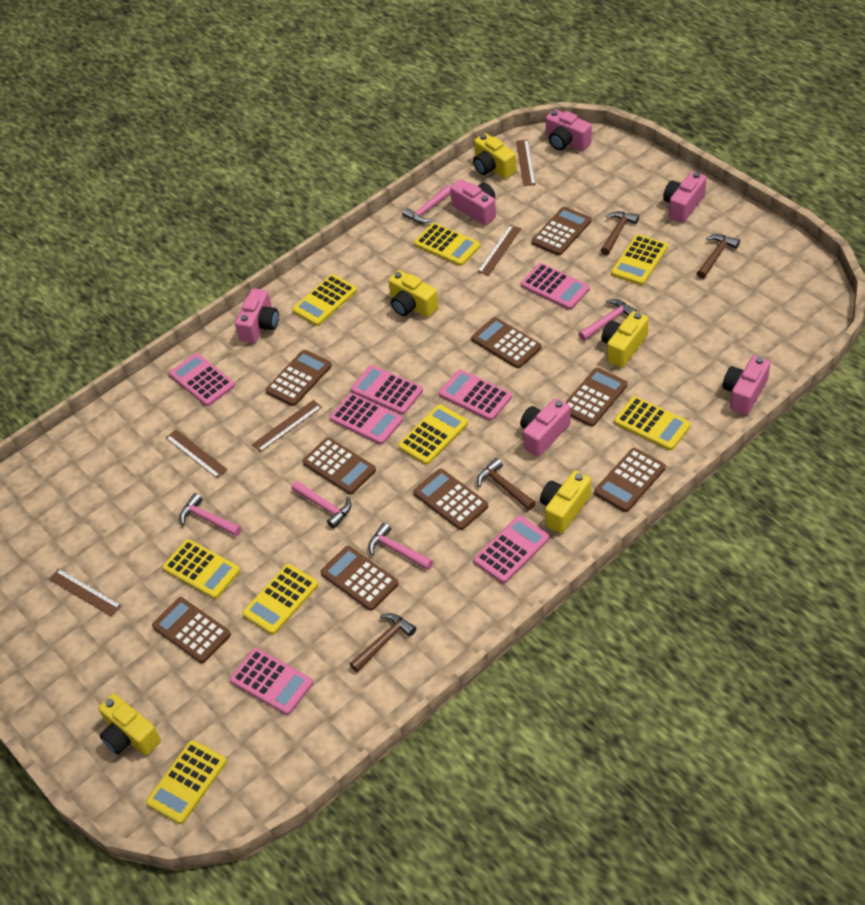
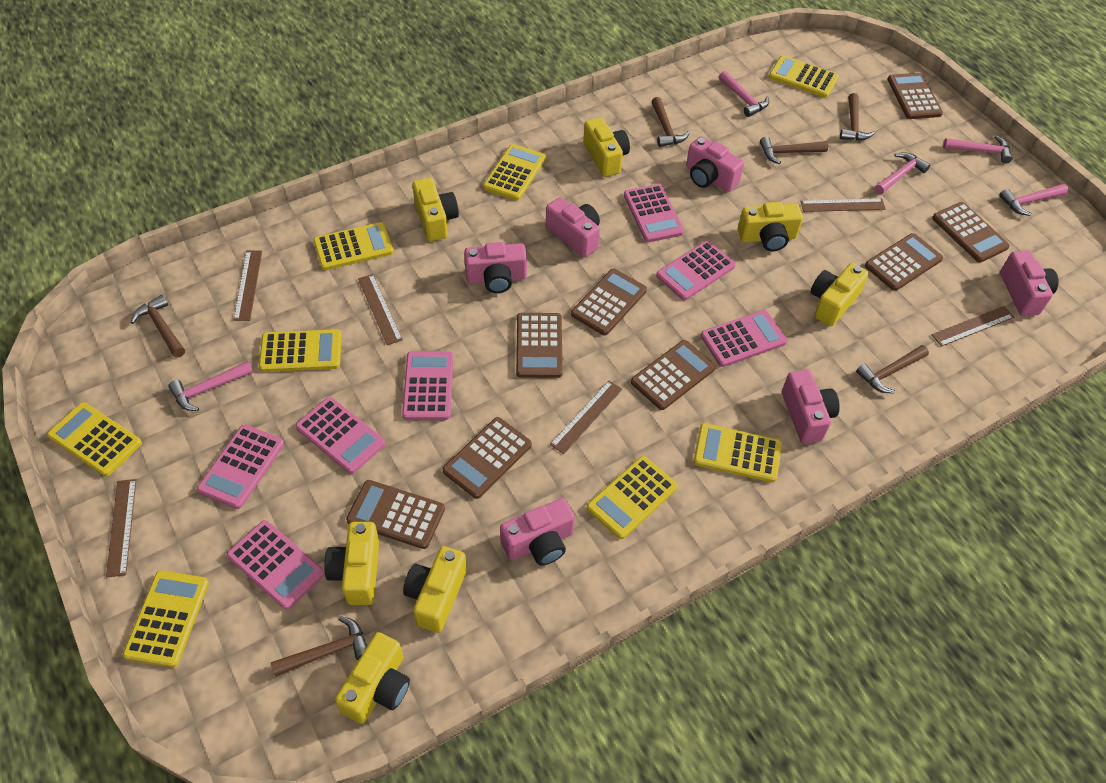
brown calculator: 9 -> 8
brown hammer: 4 -> 6
brown ruler: 5 -> 6
yellow camera: 5 -> 7

